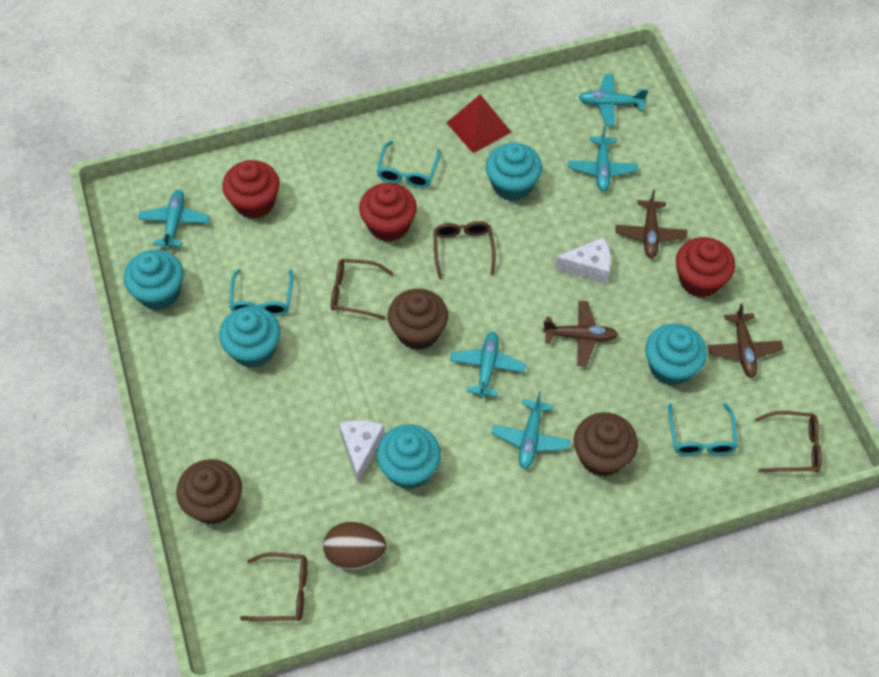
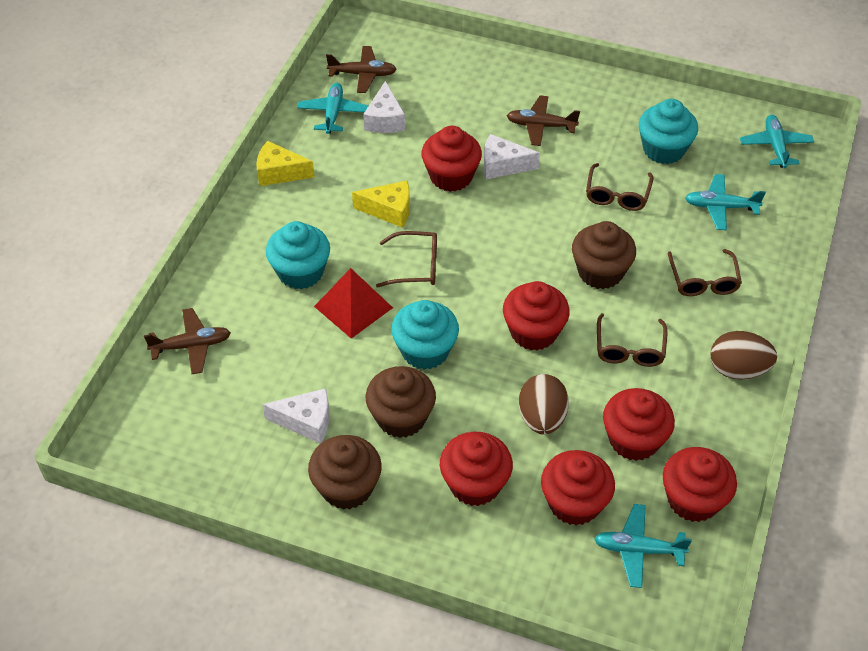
brown egg: 1 -> 2
red cupcake: 3 -> 6
turquoise cupcake: 5 -> 3
turquoise glasses: 3 -> 0
turquoise plane: 5 -> 4
white cheese: 2 -> 3
yellow cheese: 0 -> 2

